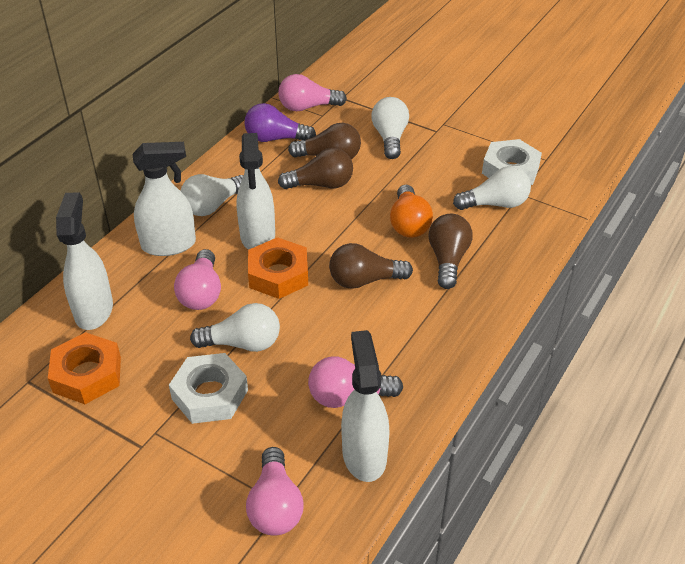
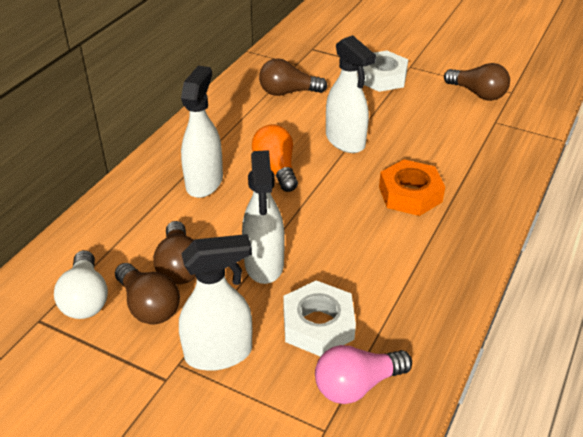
orange nut: 2 -> 1
pink light bulb: 4 -> 1
purple light bulb: 1 -> 0
white light bulb: 4 -> 1

